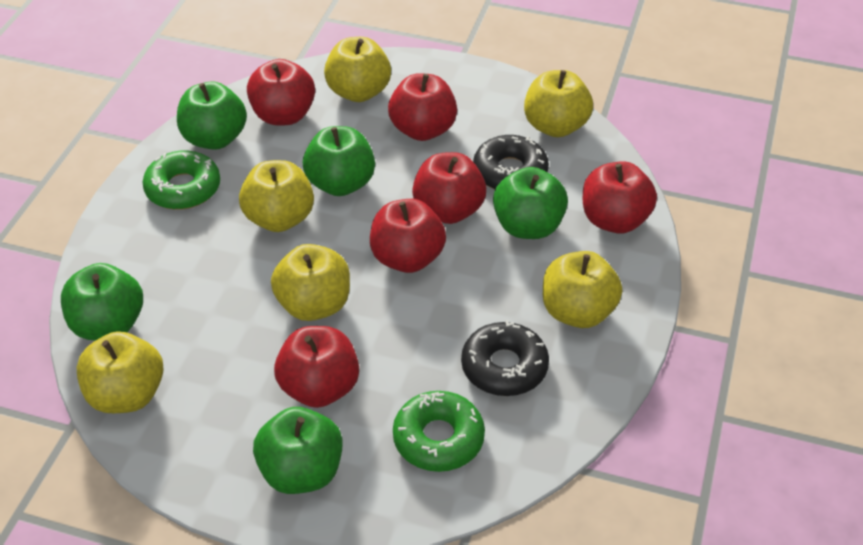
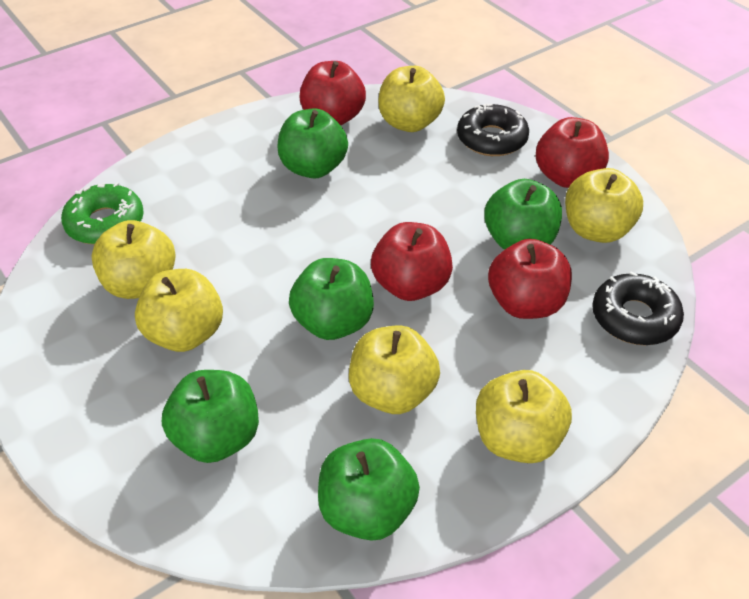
green donut: 2 -> 1
red apple: 6 -> 4

